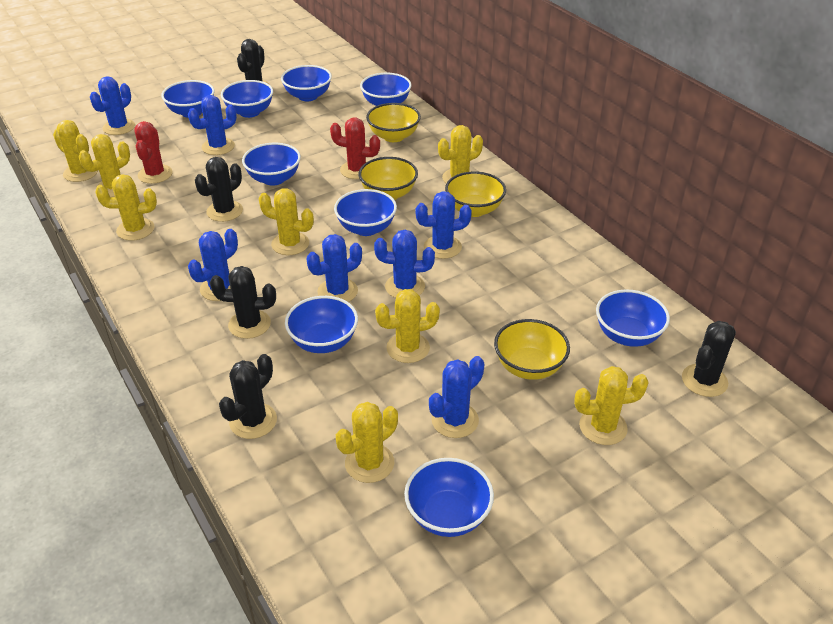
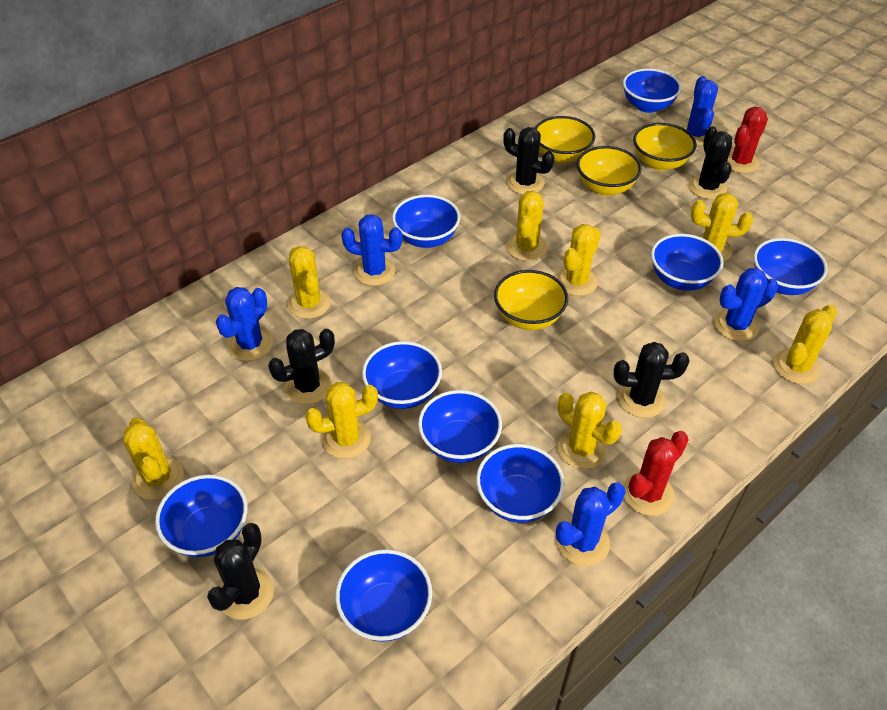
blue cactus: 7 -> 5

